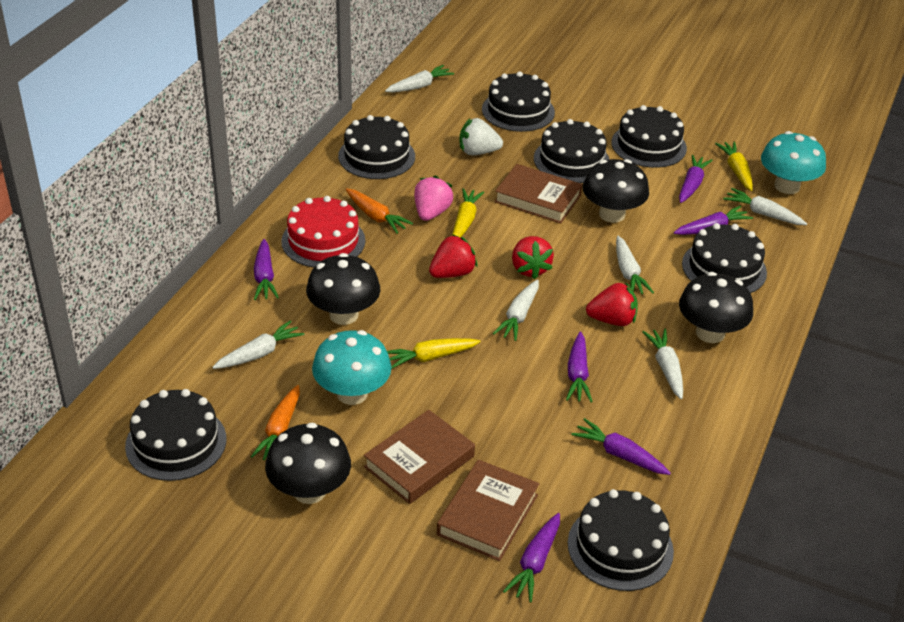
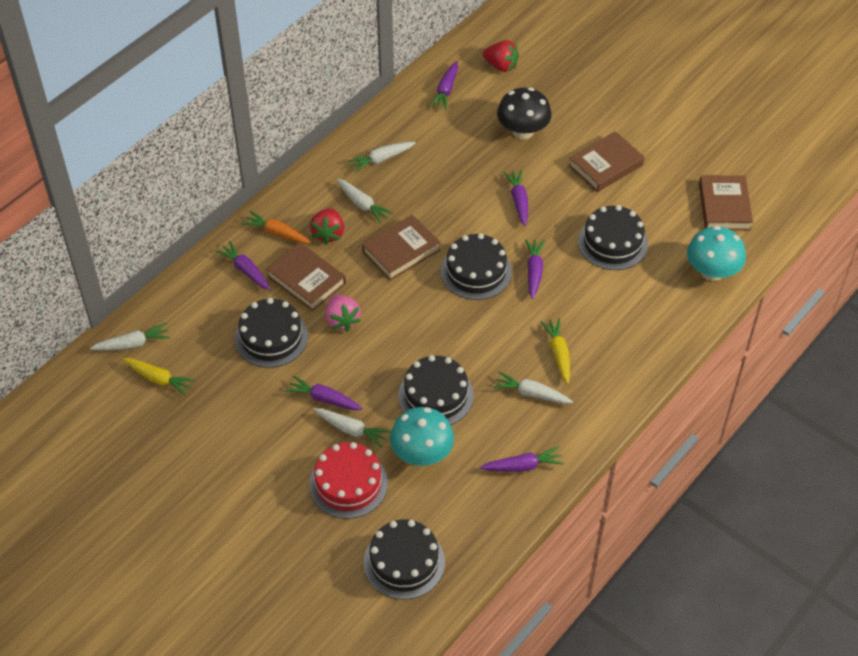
black cake: 7 -> 5
black mushroom: 4 -> 1
brown book: 3 -> 4
orange carrot: 2 -> 1
red strawberry: 3 -> 2
white carrot: 6 -> 5
white strawberry: 1 -> 0
yellow carrot: 3 -> 2

